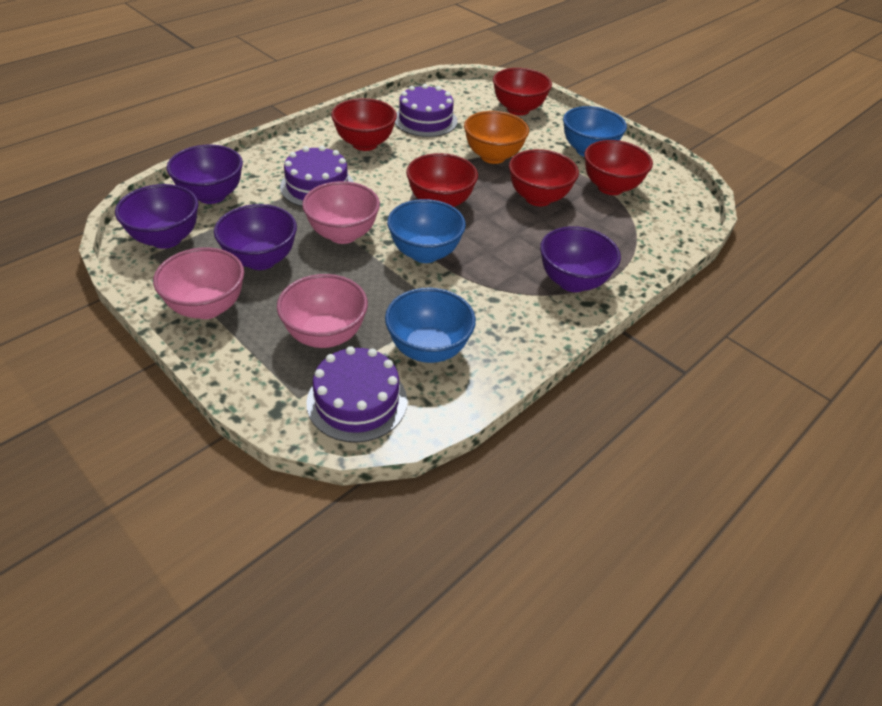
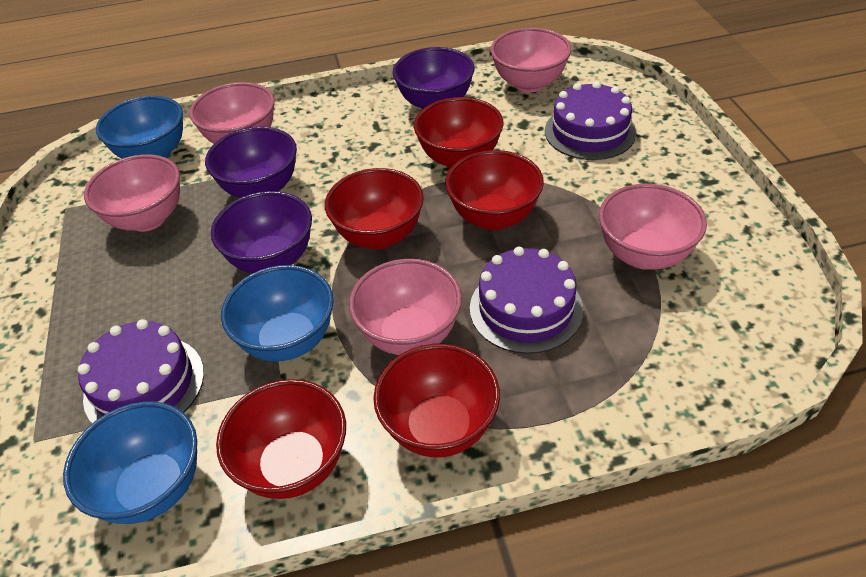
orange bowl: 1 -> 0
pink bowl: 3 -> 5
purple bowl: 4 -> 3

